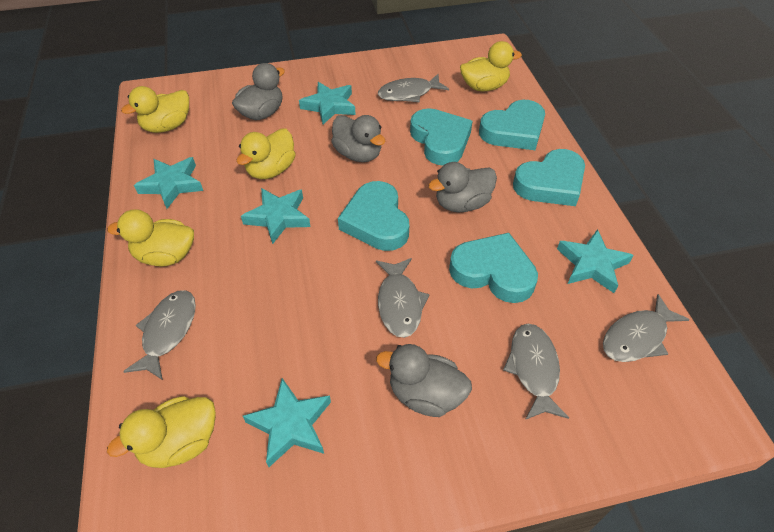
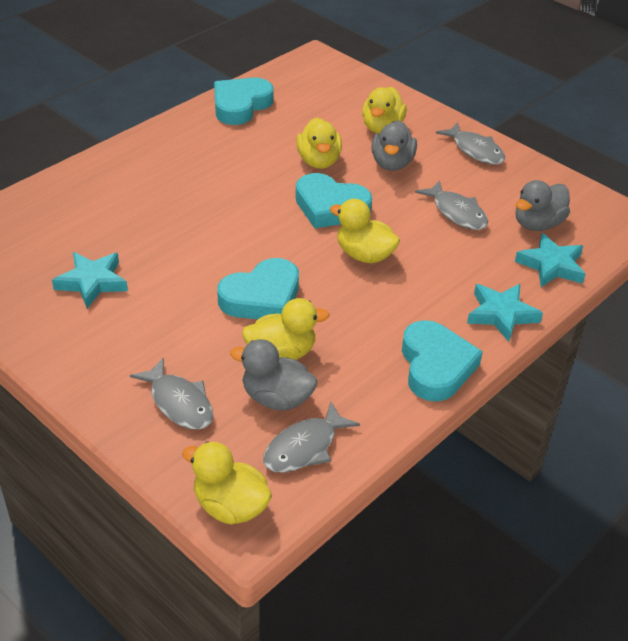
grey duck: 4 -> 3
grey fish: 5 -> 4
turquoise heart: 5 -> 4
turquoise star: 5 -> 3

